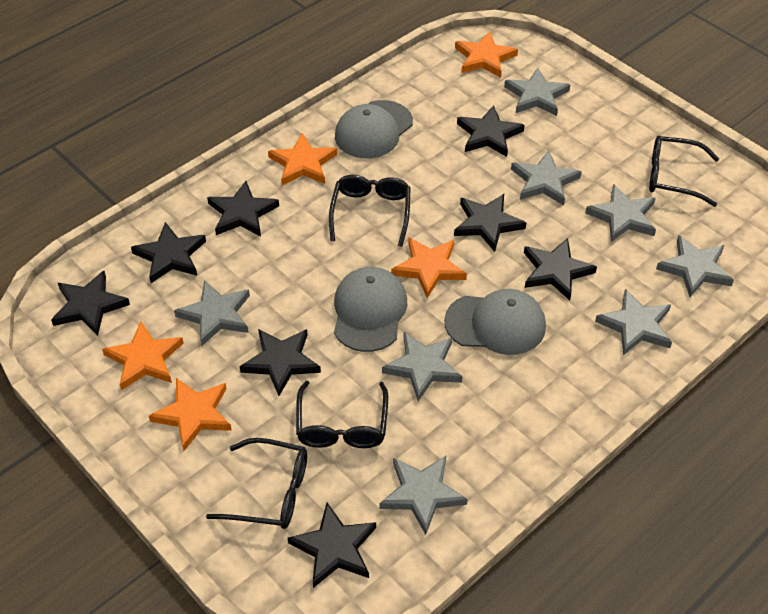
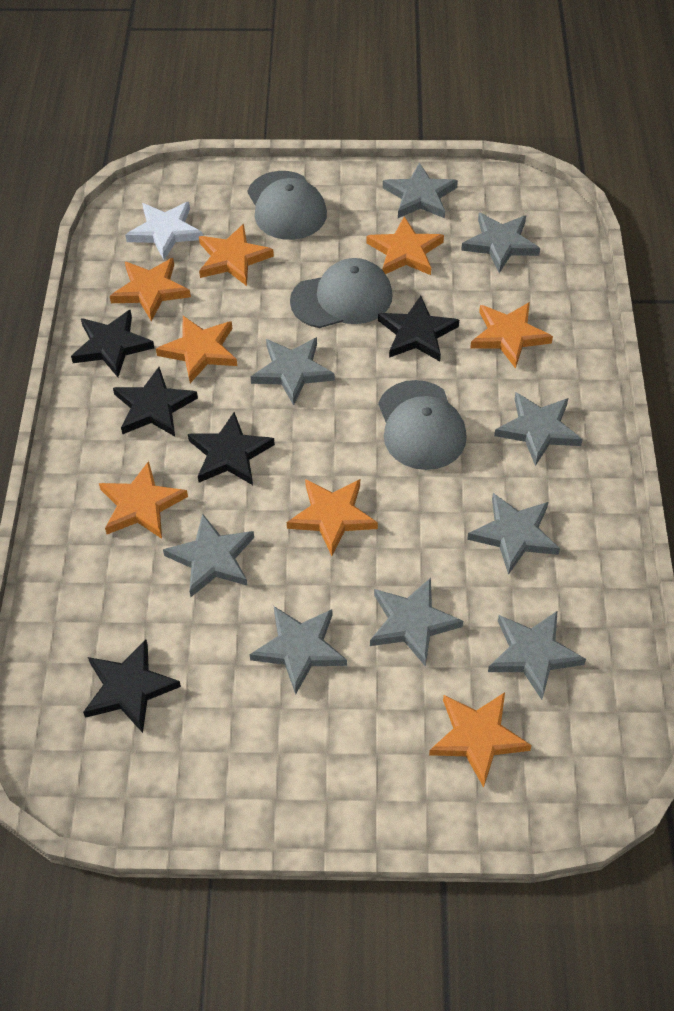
black glasses: 4 -> 0
black star: 8 -> 5
grey star: 8 -> 9
orange star: 5 -> 8
white star: 0 -> 1

